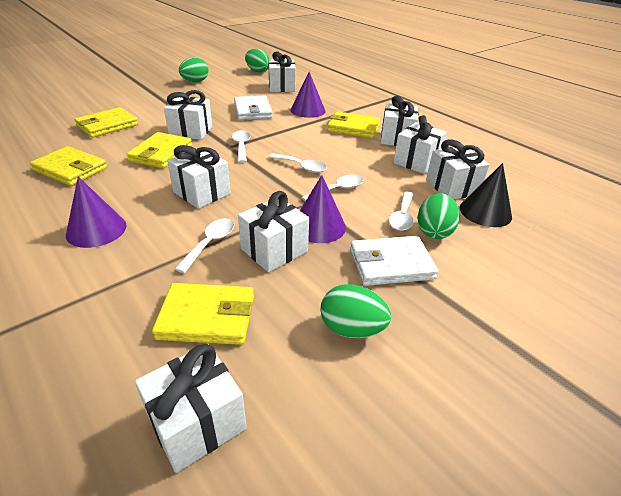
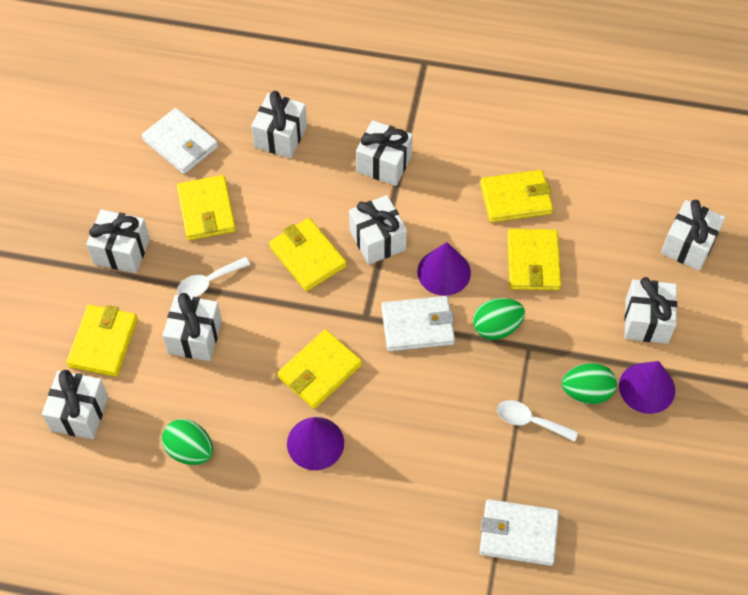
black cone: 1 -> 0
green egg: 4 -> 3
white spoon: 5 -> 2
white wallet: 2 -> 3
yellow wallet: 5 -> 6

